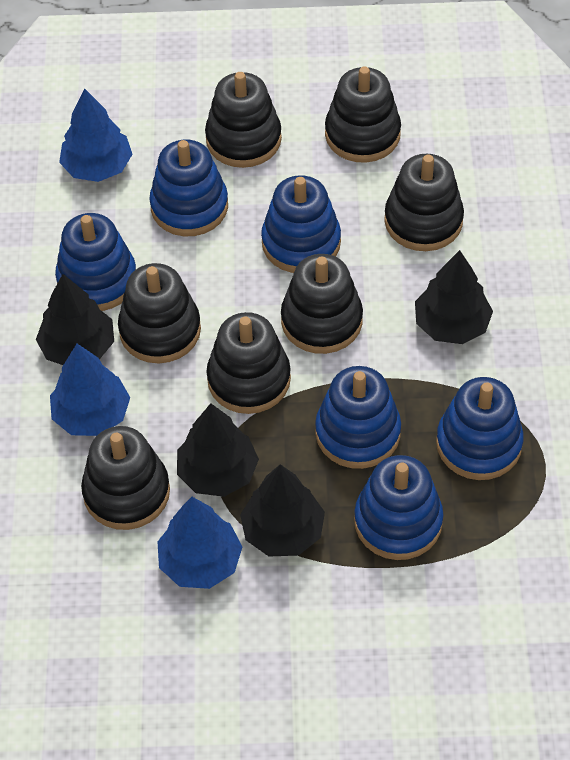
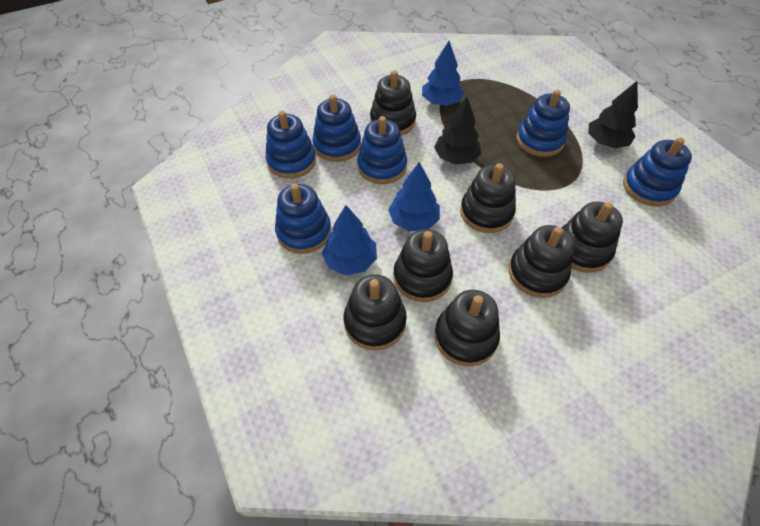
black tree: 4 -> 2

